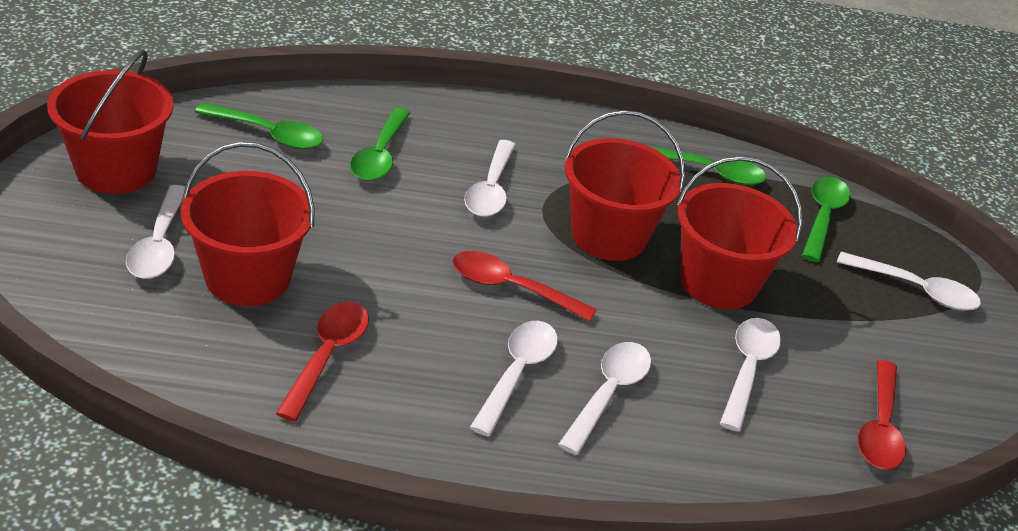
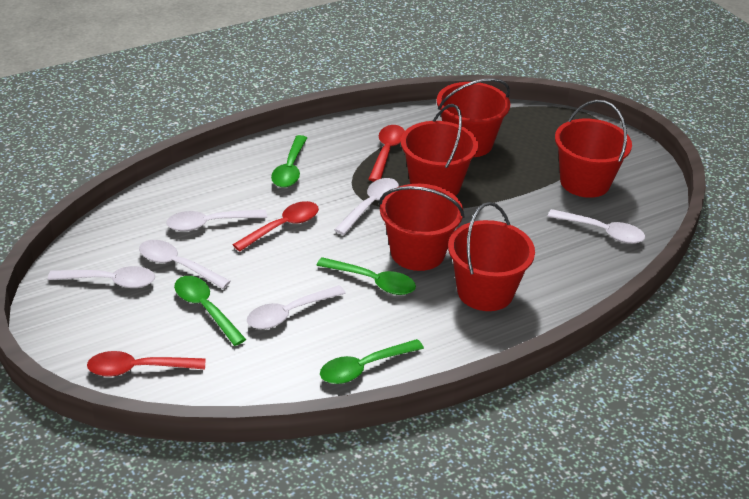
red bucket: 4 -> 5

